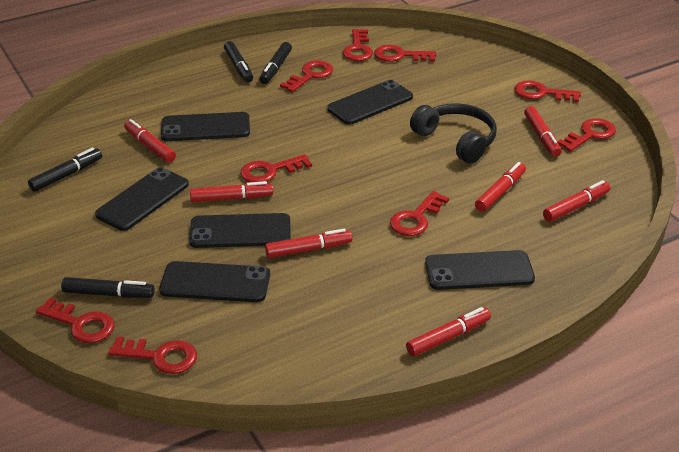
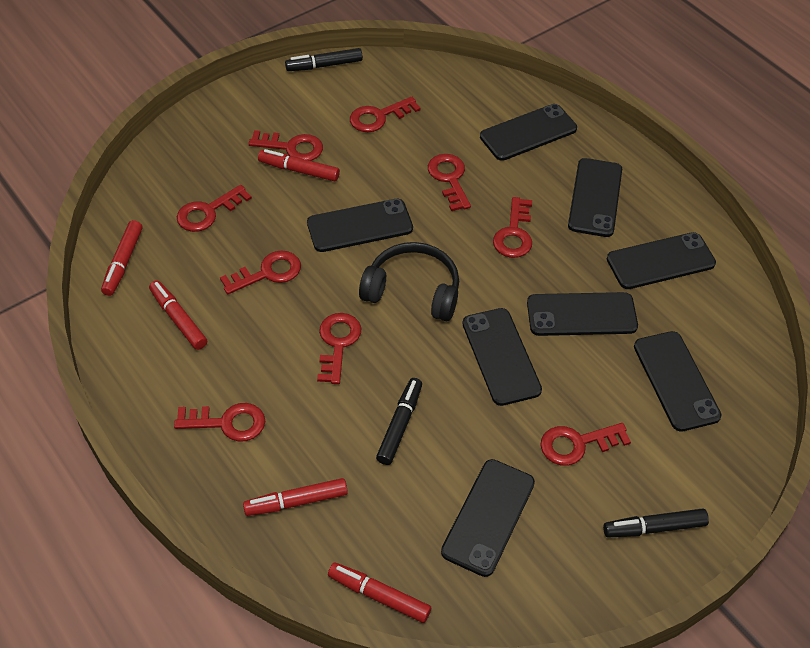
black marker: 4 -> 3
black phone: 6 -> 8
red marker: 7 -> 5

